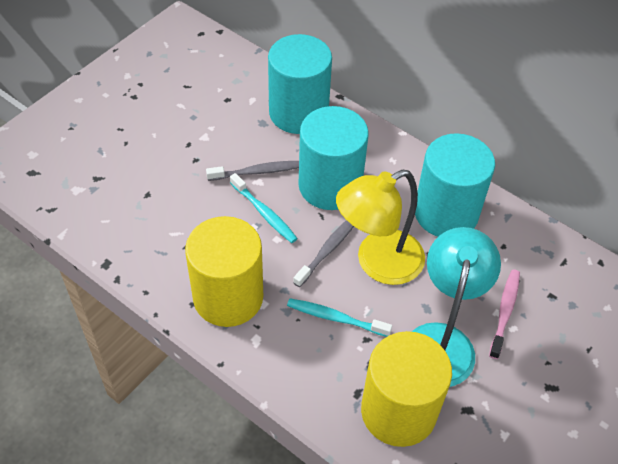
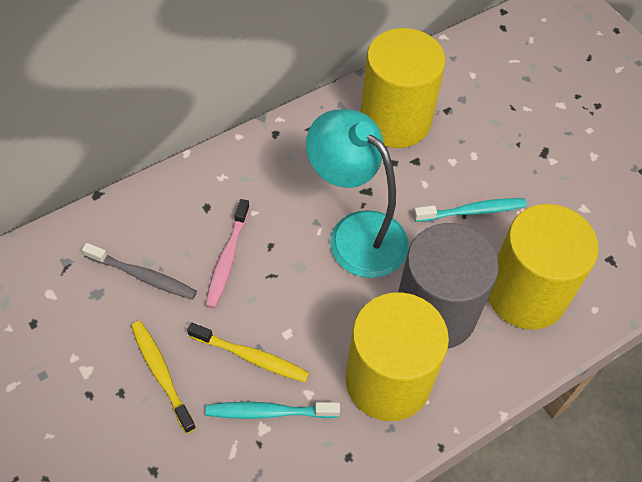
grey cylinder: 0 -> 1
grey toothbrush: 2 -> 1
turquoise cylinder: 3 -> 0
yellow cylinder: 2 -> 3
yellow lamp: 1 -> 0
yellow toothbrush: 0 -> 2

